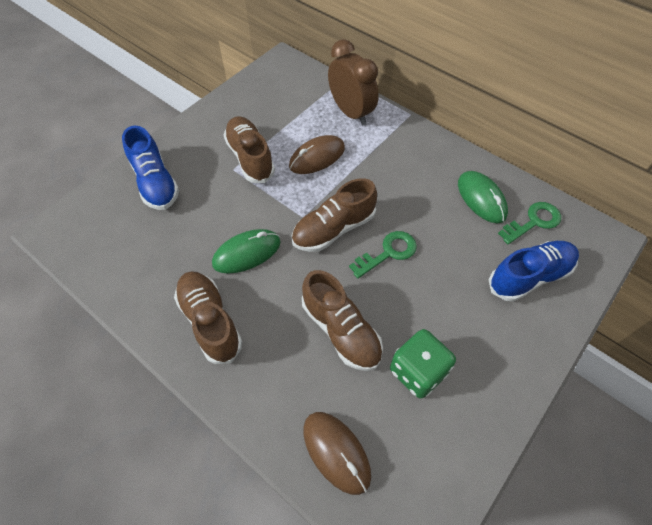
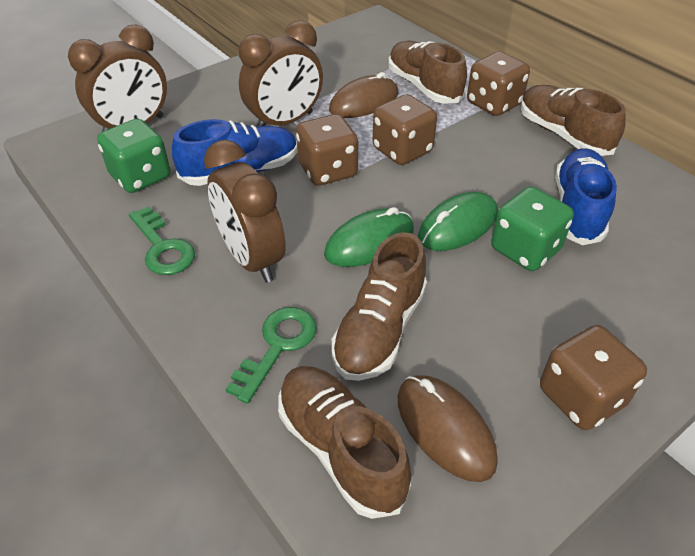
brown clock: 1 -> 3
brown dice: 0 -> 4
green dice: 1 -> 2

